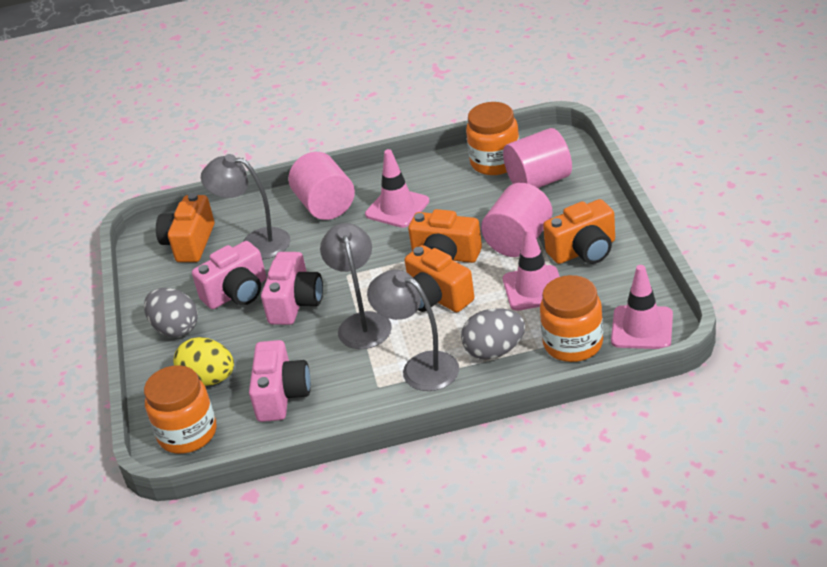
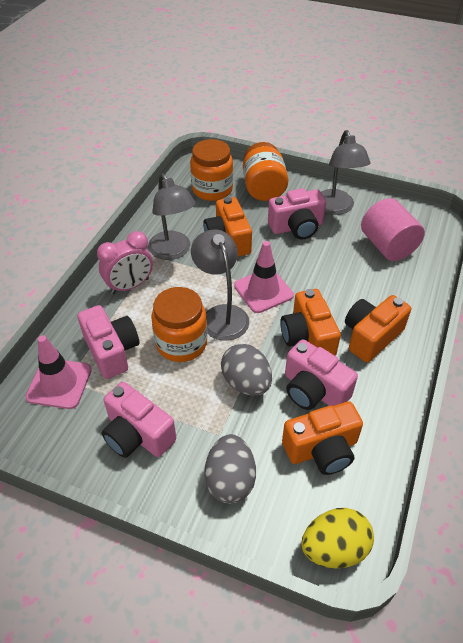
pink camera: 3 -> 4
pink clock: 0 -> 1
pink cylinder: 3 -> 1
pink traffic cone: 3 -> 2

